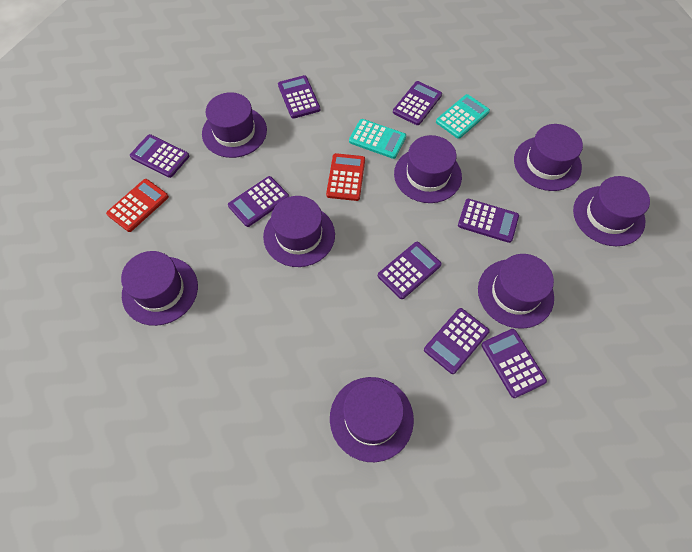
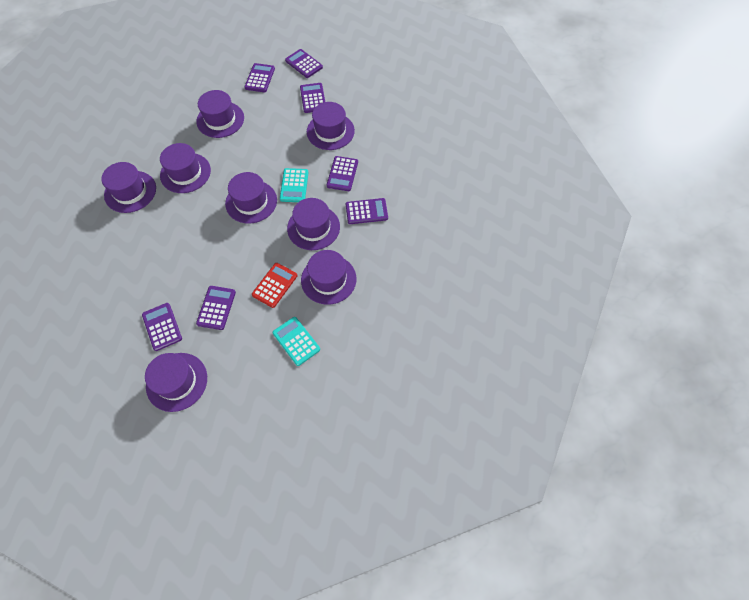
purple calculator: 8 -> 7
red calculator: 2 -> 1

